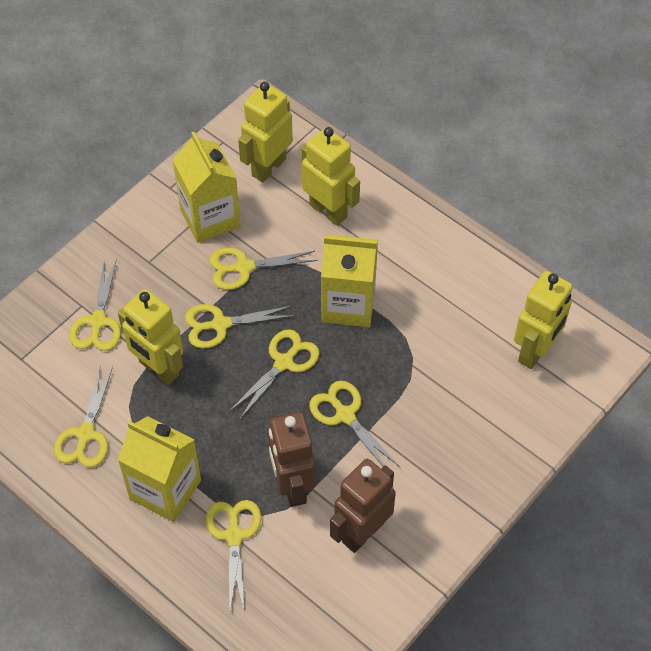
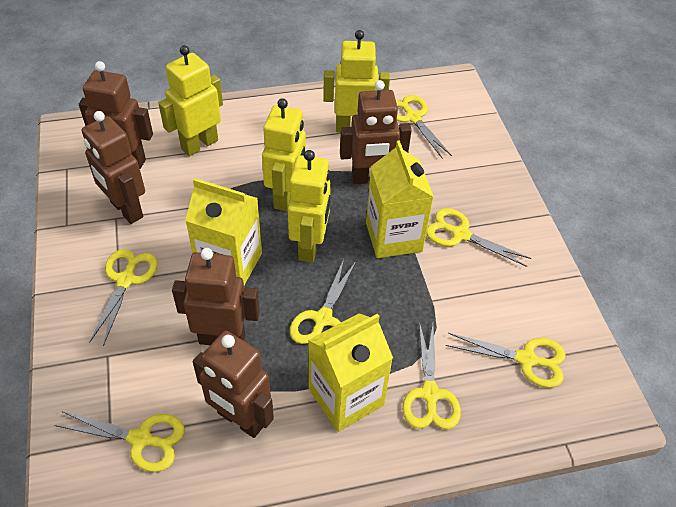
brown robot: 2 -> 5

